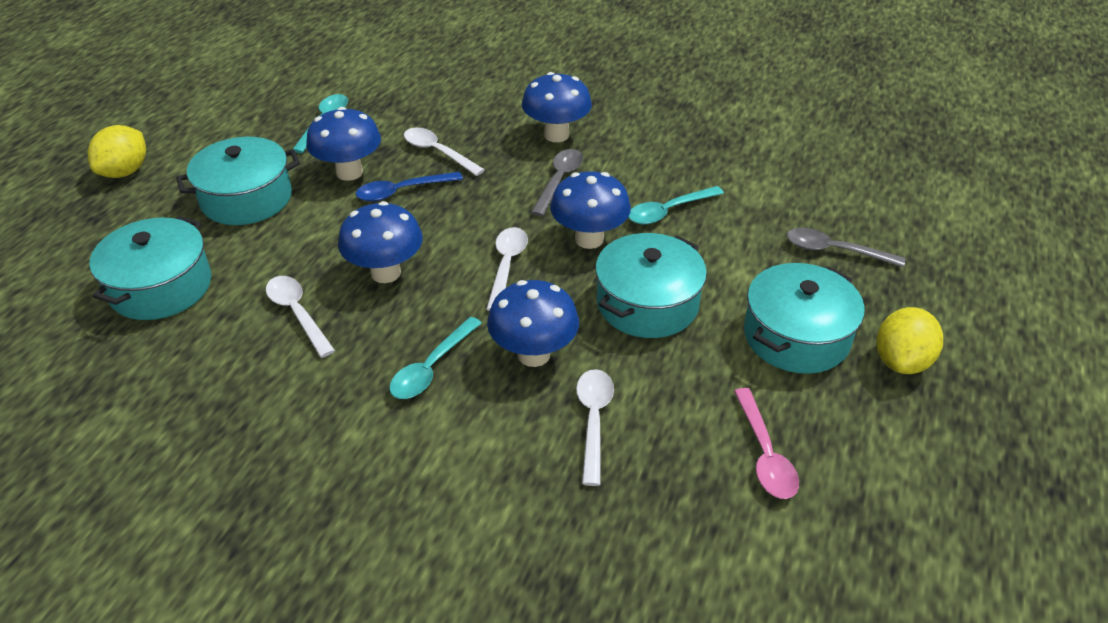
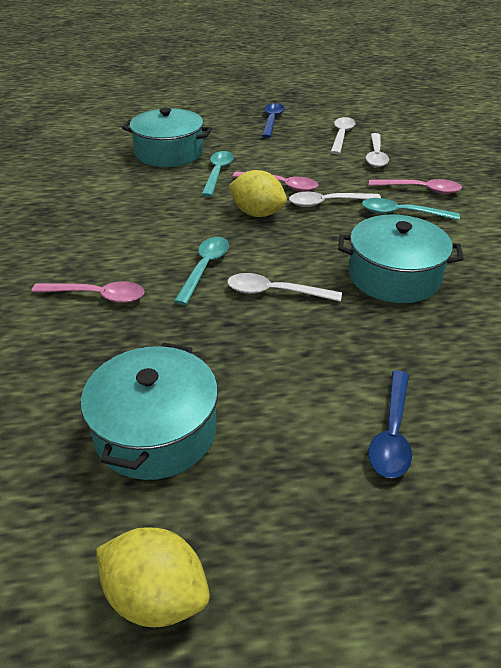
blue mushroom: 5 -> 0
blue spoon: 1 -> 2
grey spoon: 2 -> 0
pink spoon: 1 -> 3
turquoise pot: 4 -> 3

